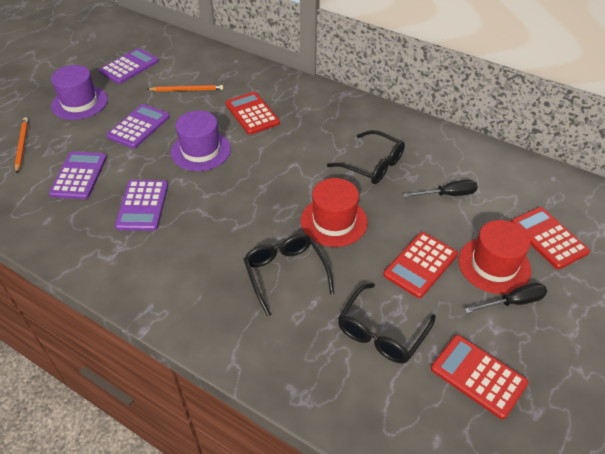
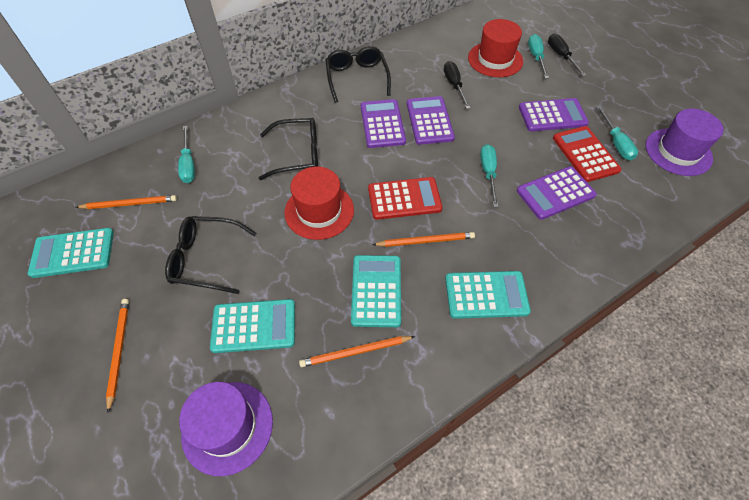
orange pencil: 2 -> 4
red calculator: 4 -> 2
turquoise calculator: 0 -> 4
turquoise screwdriver: 0 -> 4

